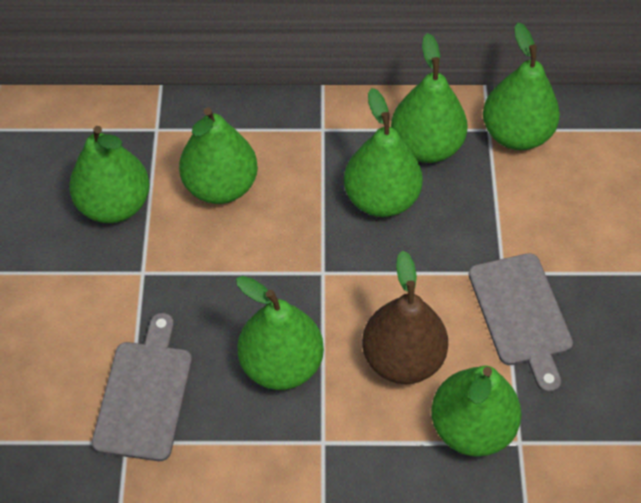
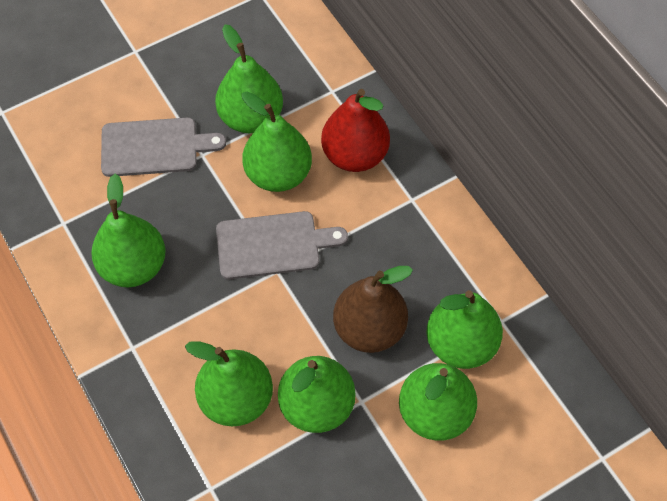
red pear: 0 -> 1

